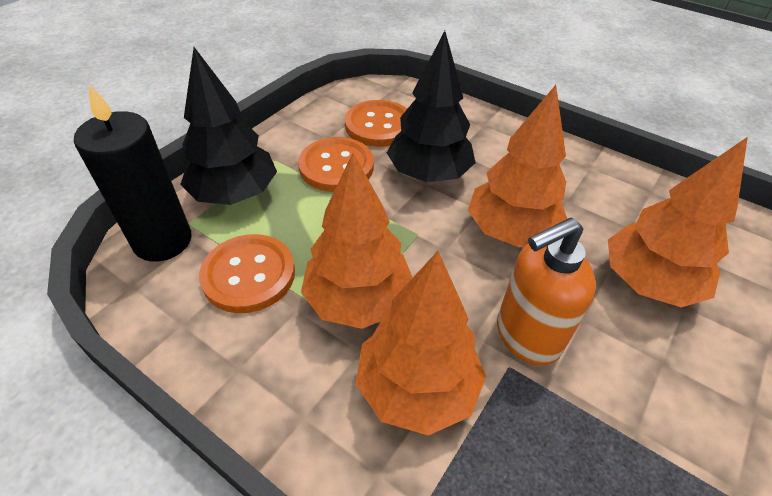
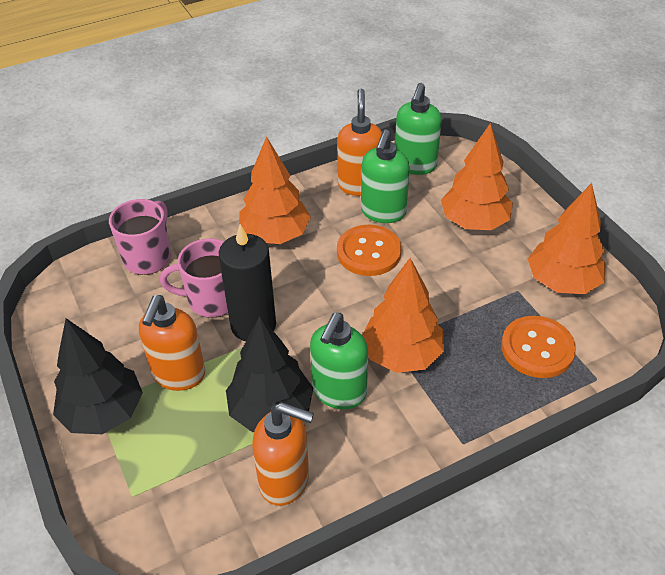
green soap dispenser: 0 -> 3
orange button: 3 -> 2
orange soap dispenser: 1 -> 3
pink mug: 0 -> 2

